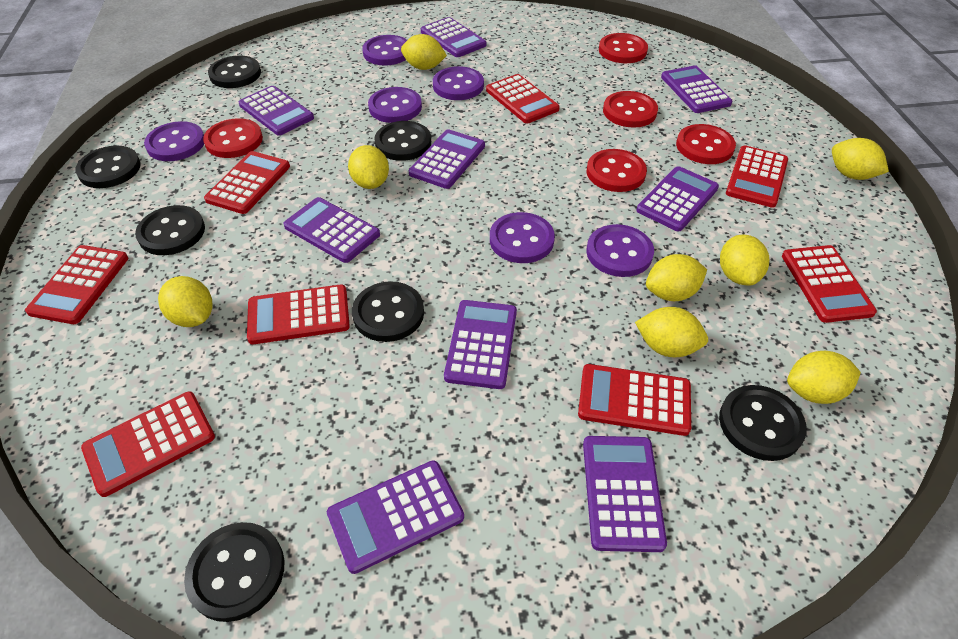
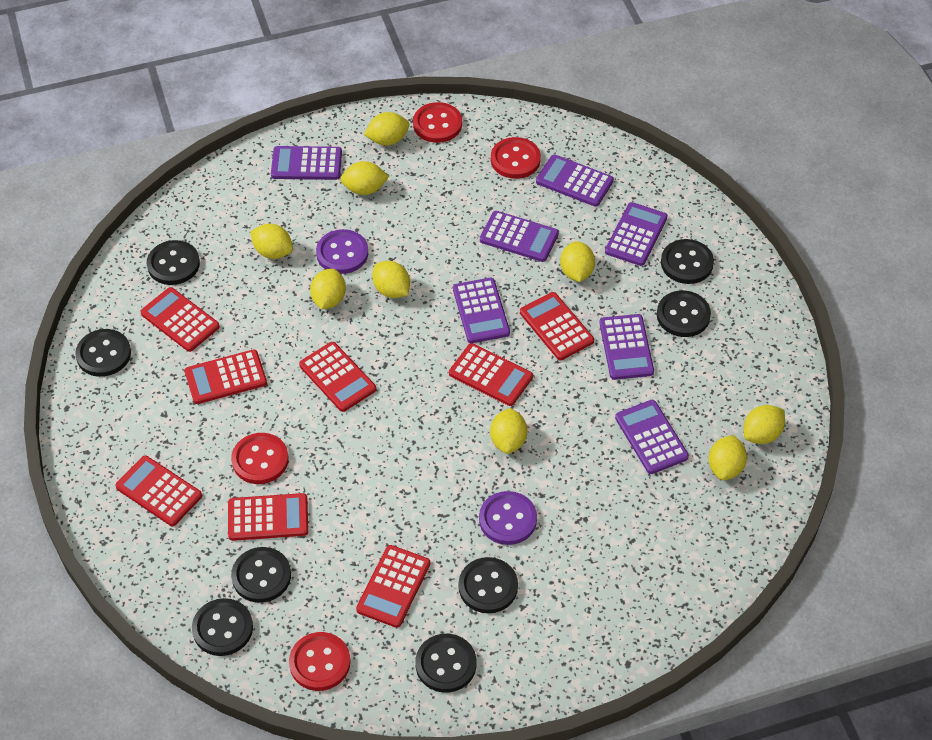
black button: 7 -> 8
purple button: 6 -> 2
purple calculator: 9 -> 7
red button: 5 -> 4
yellow lemon: 8 -> 9

